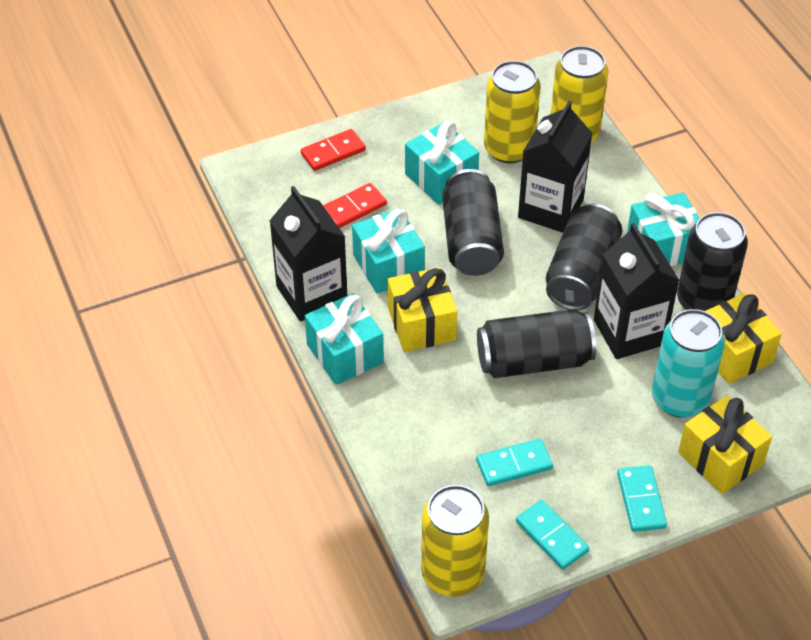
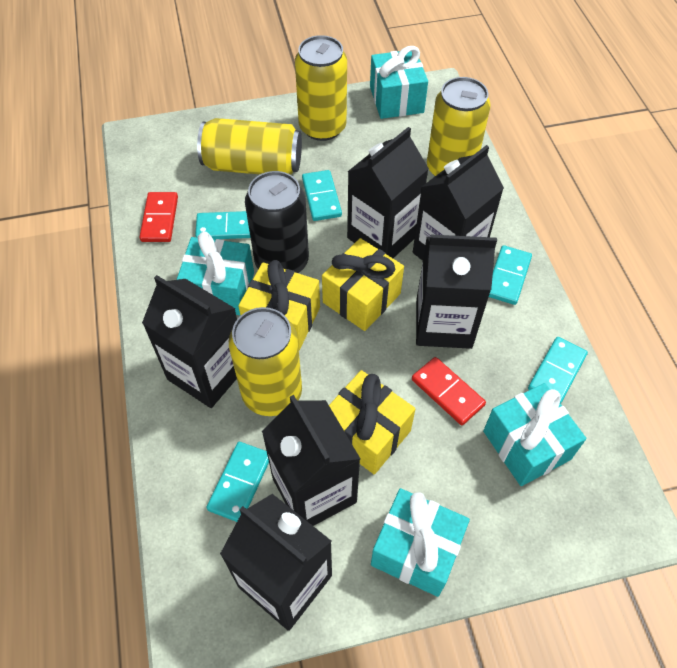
black can: 4 -> 1
black carton: 3 -> 6
turquoise can: 1 -> 0
turquoise domino: 3 -> 5
yellow can: 3 -> 4

